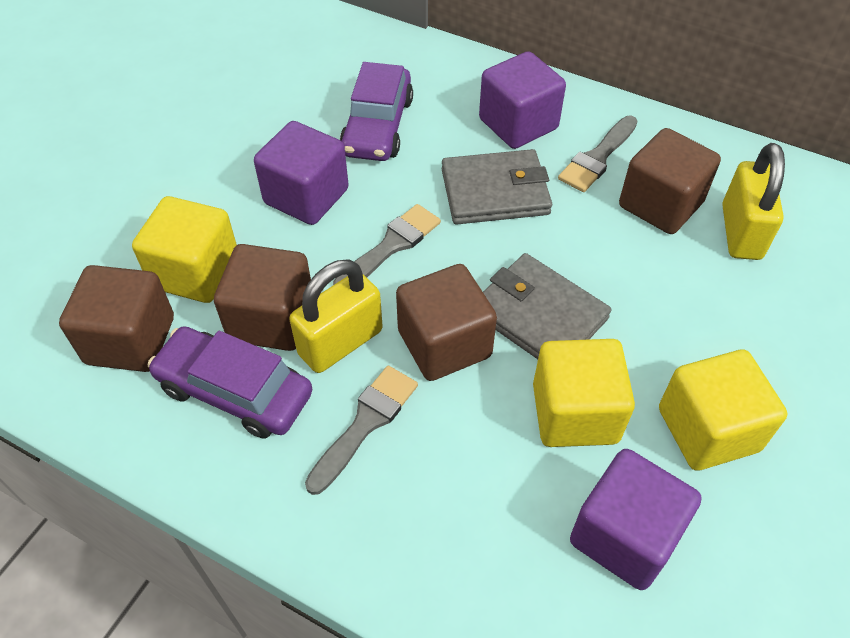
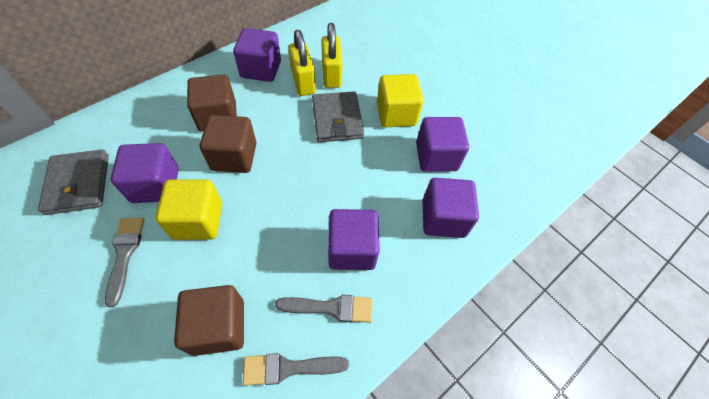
brown cube: 4 -> 3
purple car: 2 -> 0
purple cube: 3 -> 5
yellow cube: 3 -> 2

